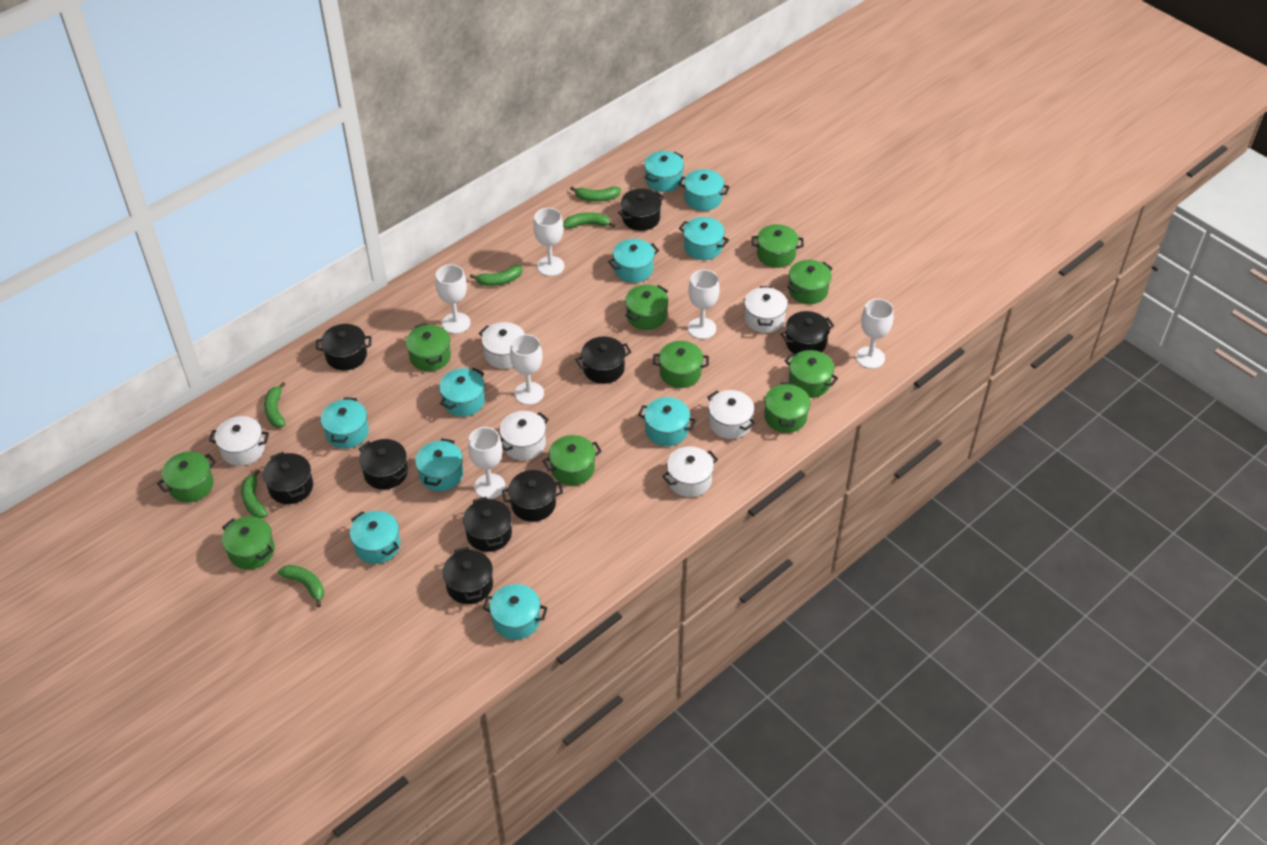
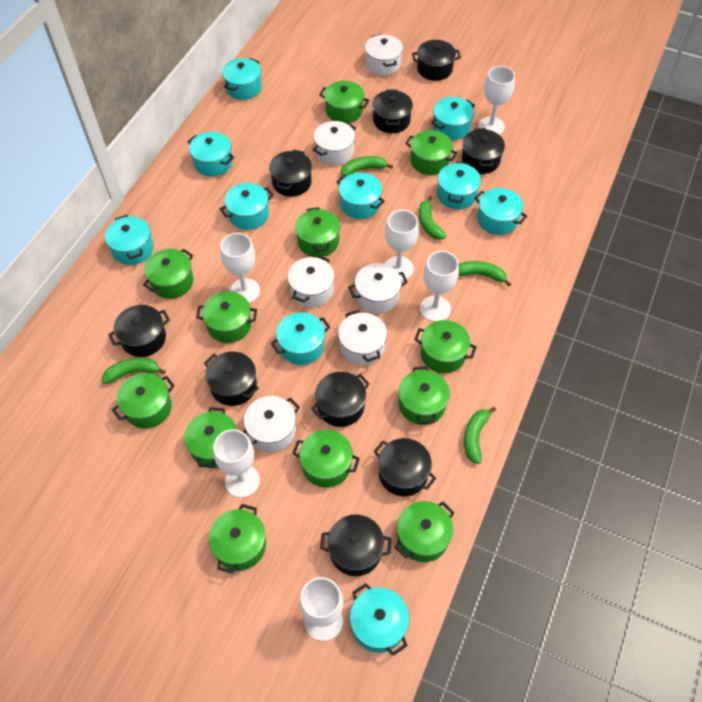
green banana: 6 -> 5
green pot: 10 -> 12

